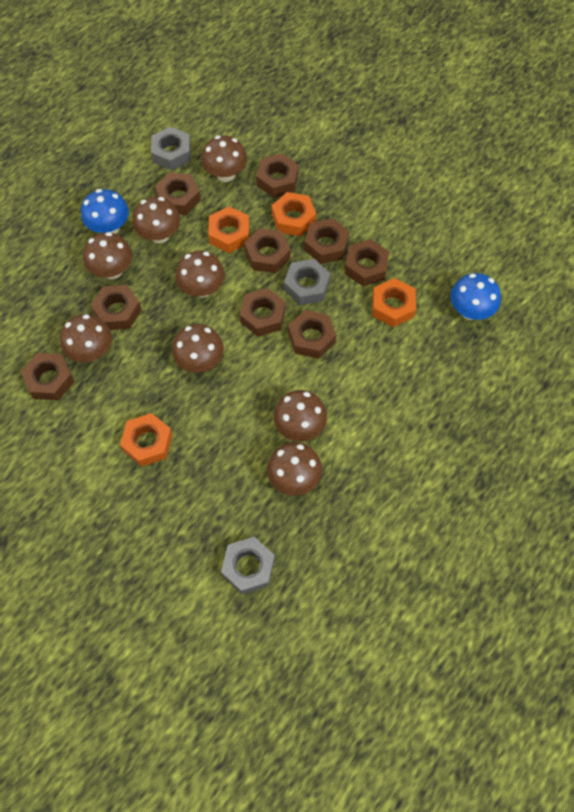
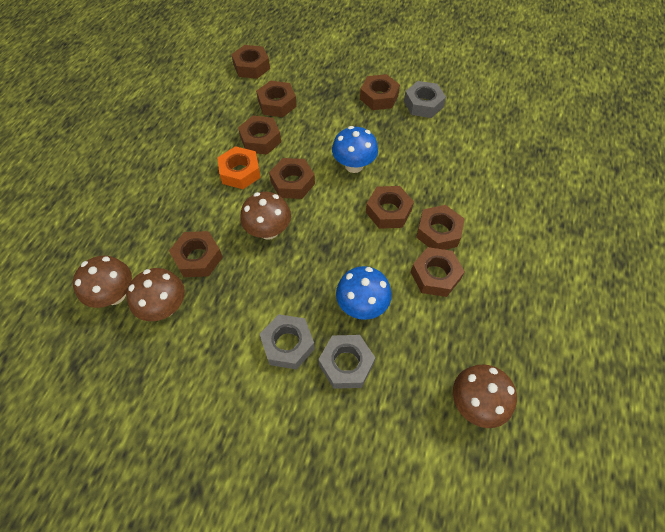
brown mushroom: 8 -> 4
orange nut: 4 -> 1

